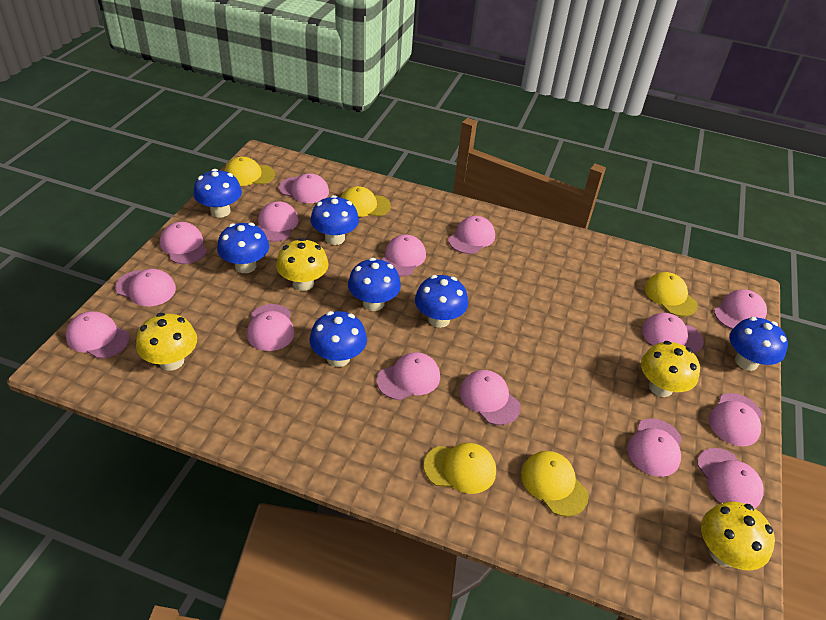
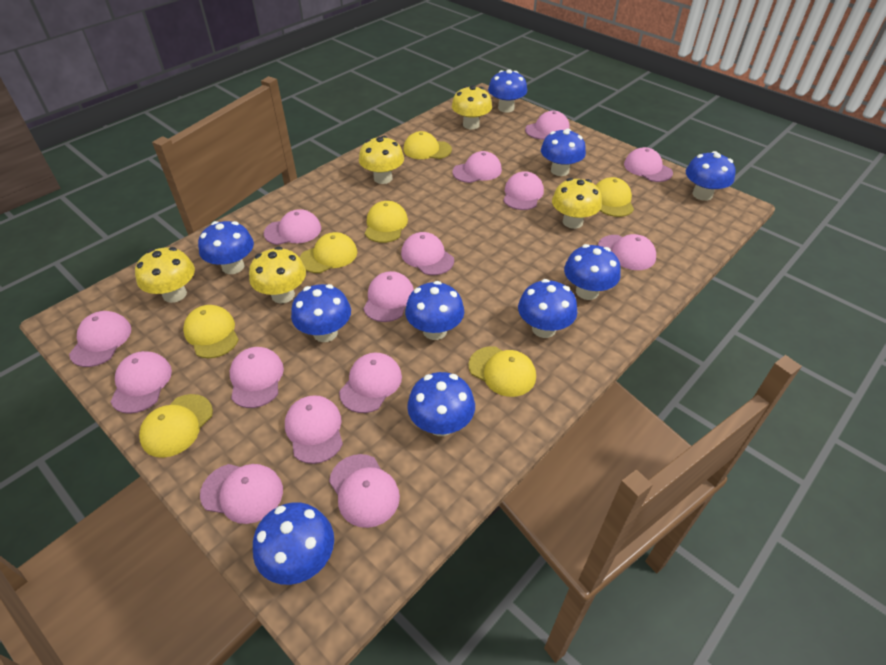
blue mushroom: 7 -> 10
yellow cap: 5 -> 7
yellow mushroom: 4 -> 5

